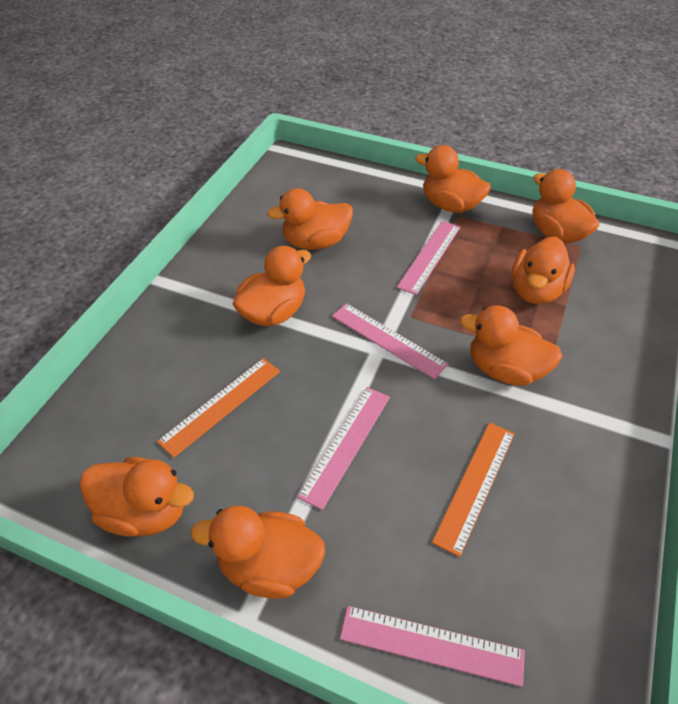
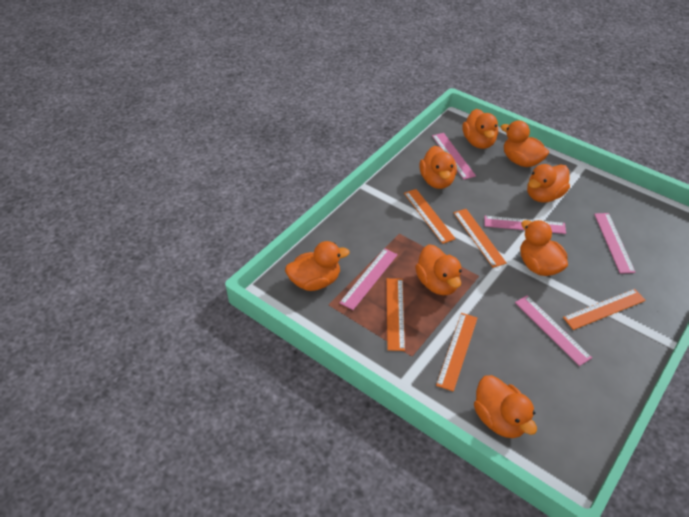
orange ruler: 2 -> 5
pink ruler: 4 -> 5

